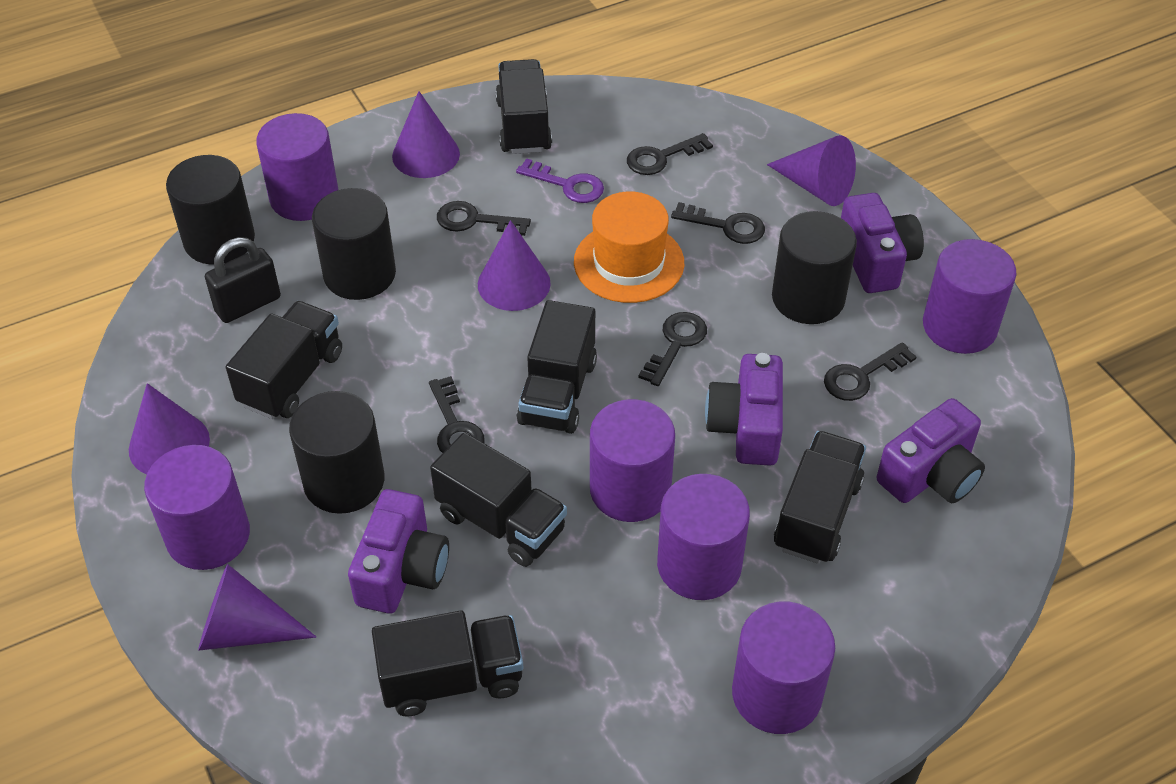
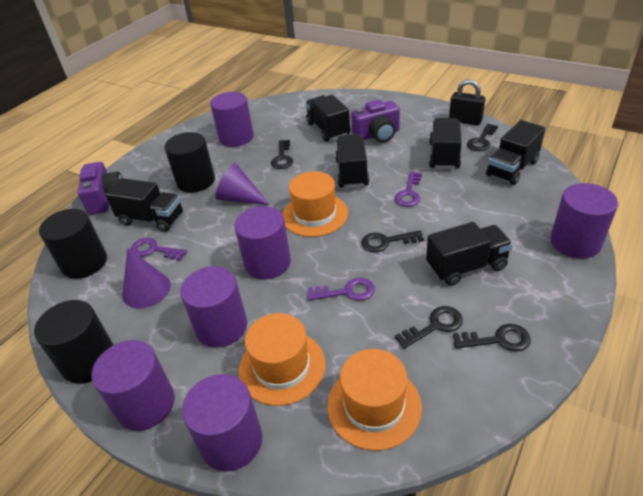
black cylinder: 4 -> 3
black key: 6 -> 5
orange hat: 1 -> 3
purple camera: 4 -> 2
purple cone: 5 -> 2
purple key: 1 -> 3

